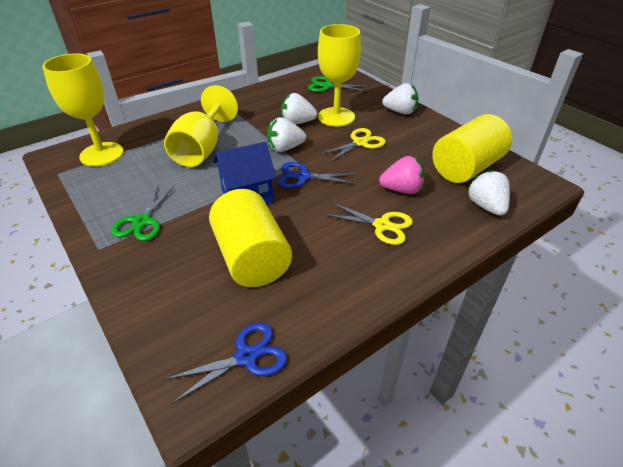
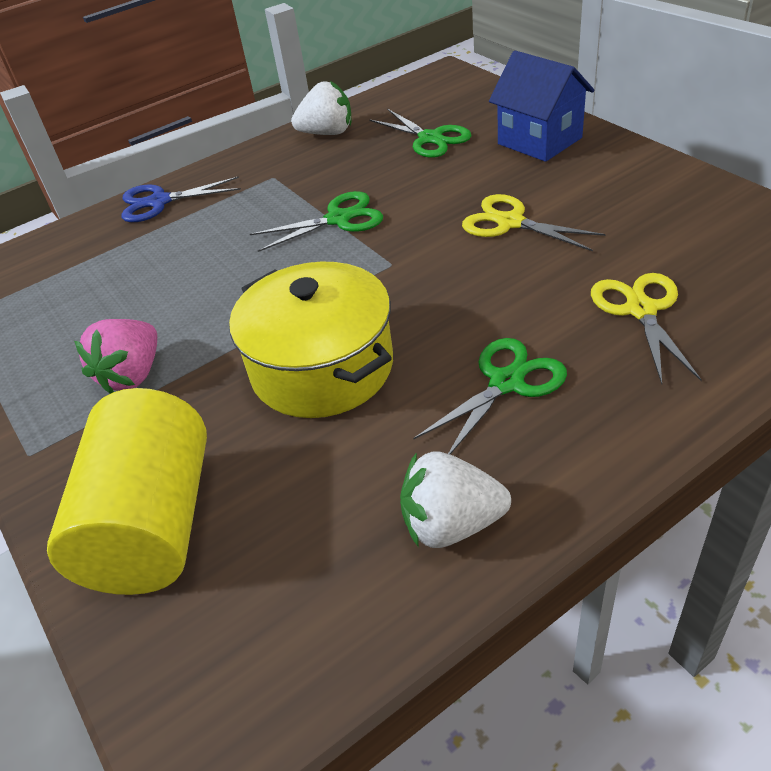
blue scissors: 2 -> 1
green scissors: 2 -> 3
white strawberry: 4 -> 2
yellow cylinder: 2 -> 1
yellow goblet: 3 -> 0
yellow pot: 0 -> 1

